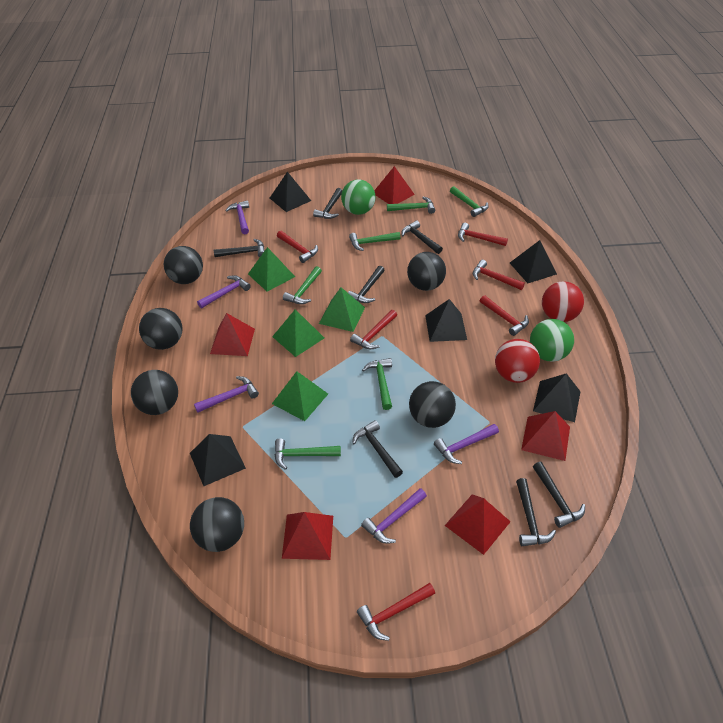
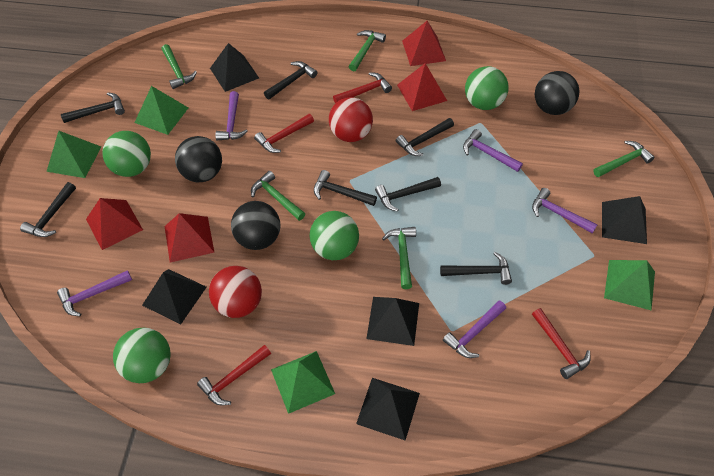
black ball: 6 -> 3
green ball: 2 -> 4
green hammer: 6 -> 5
red hammer: 6 -> 4
red pyramid: 5 -> 4

